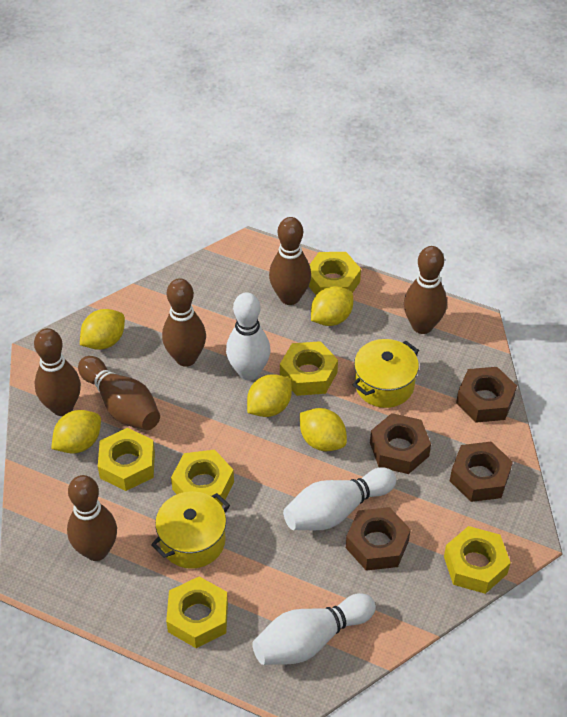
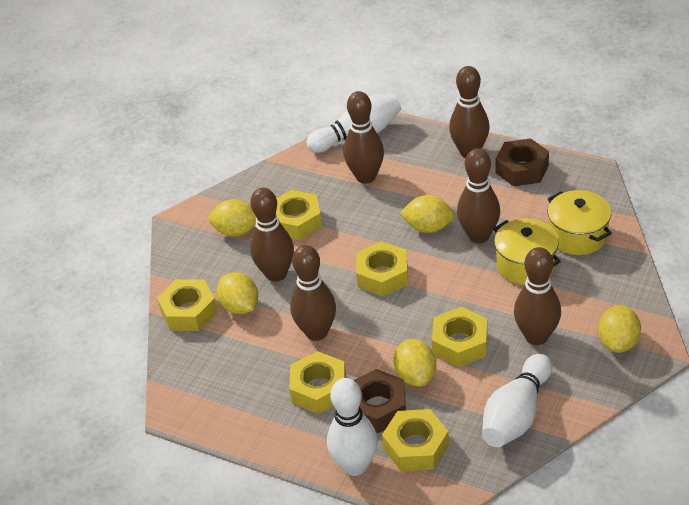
brown nut: 4 -> 2

